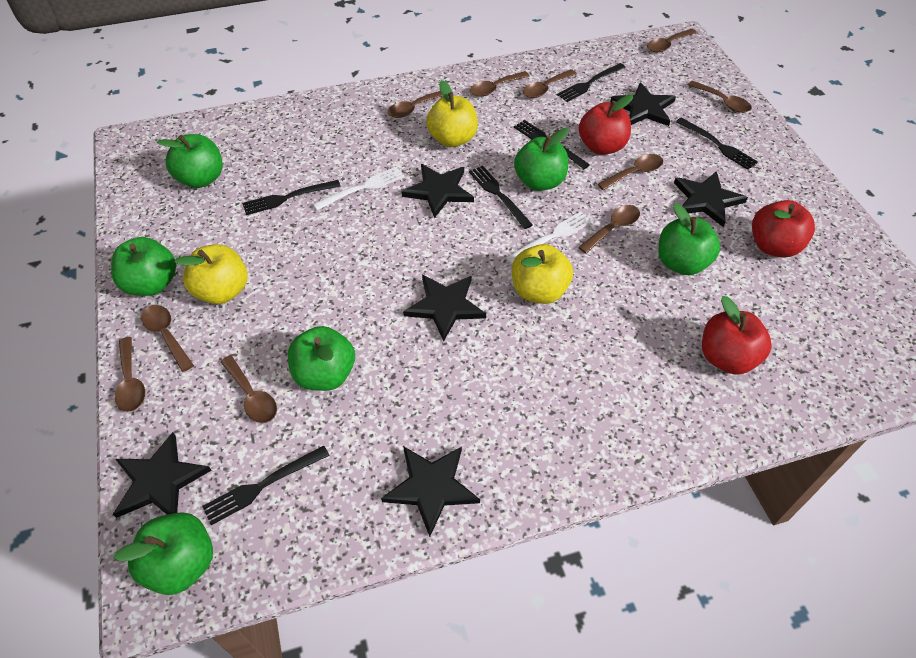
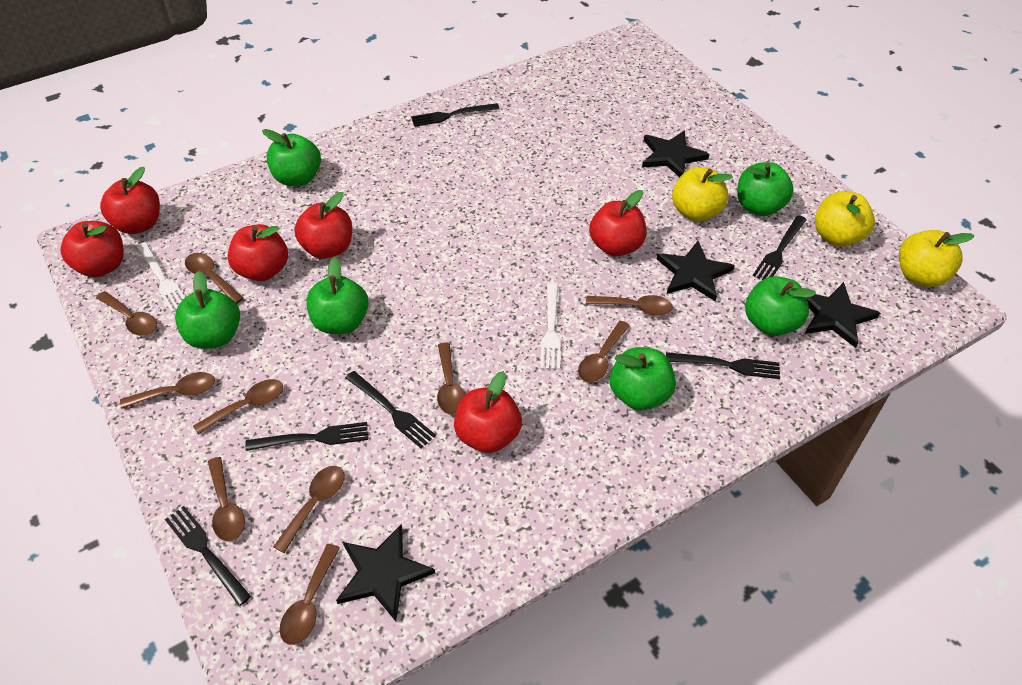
black star: 6 -> 4
red apple: 3 -> 6

